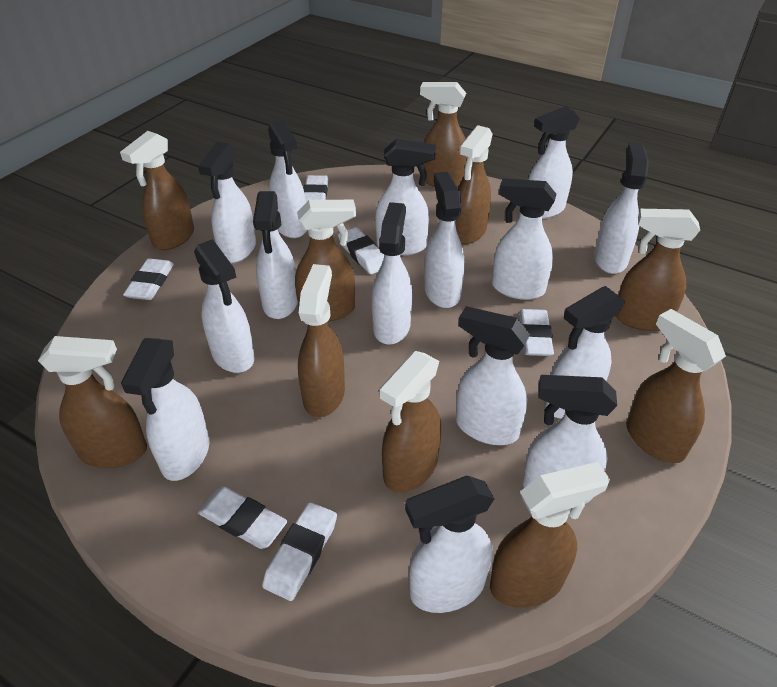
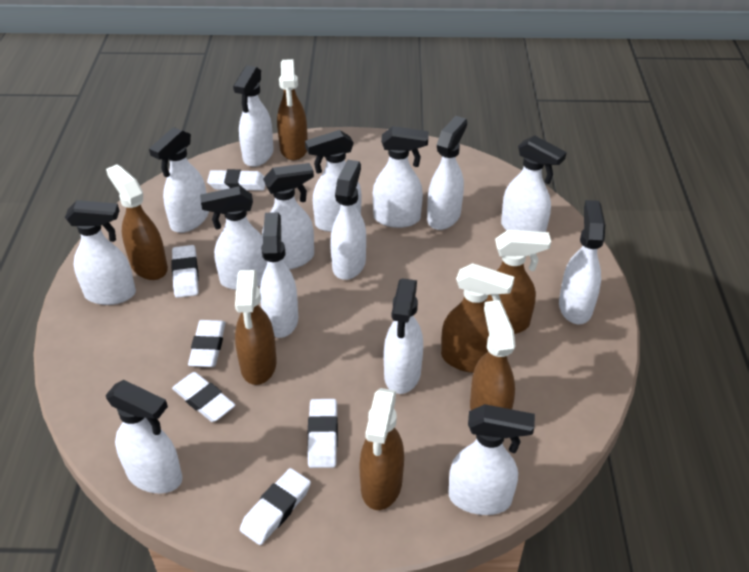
brown spray bottle: 10 -> 7

